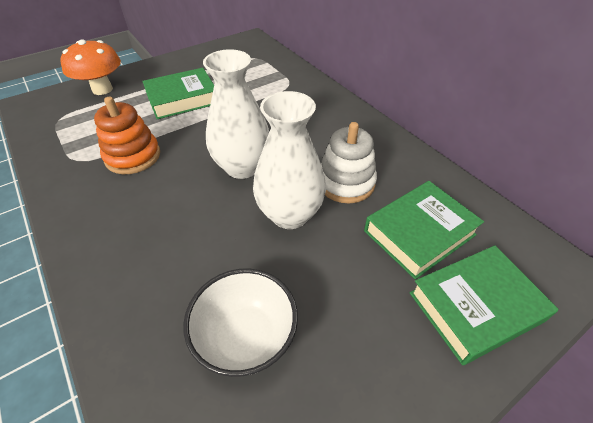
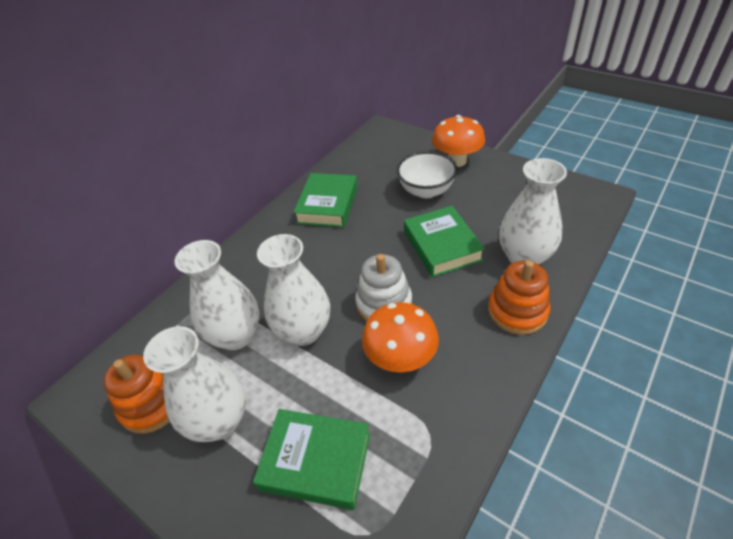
orange mushroom: 1 -> 2
orange stacking toy: 1 -> 2
white vase: 2 -> 4

